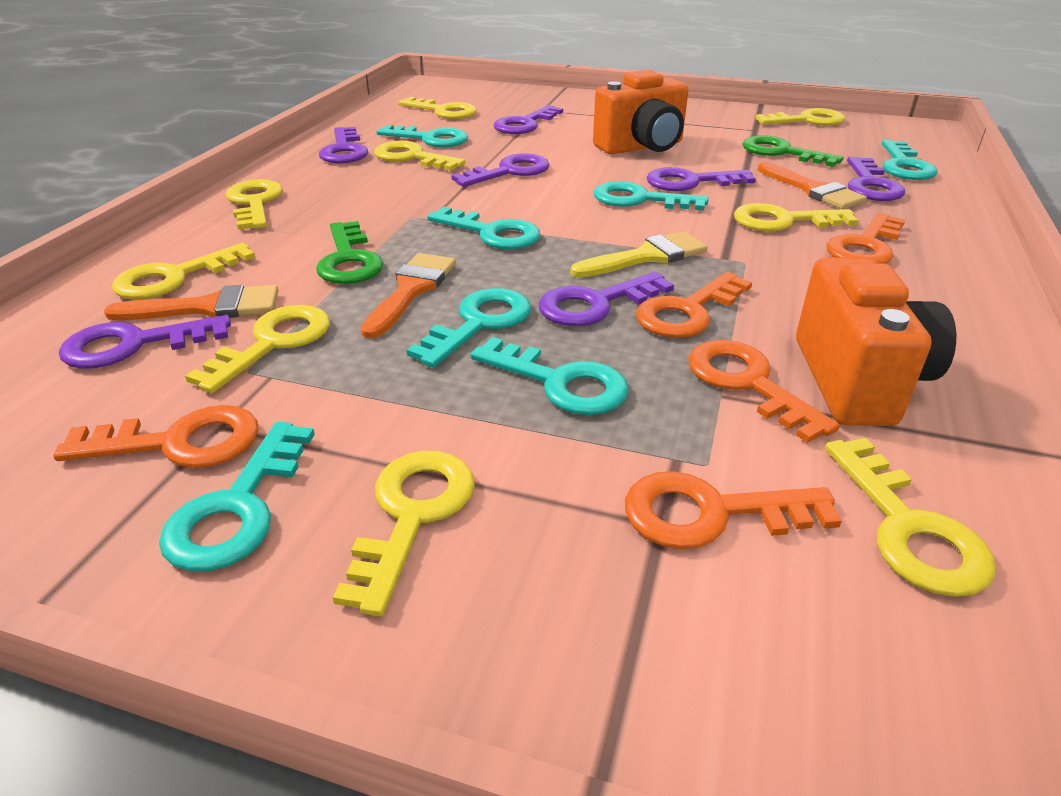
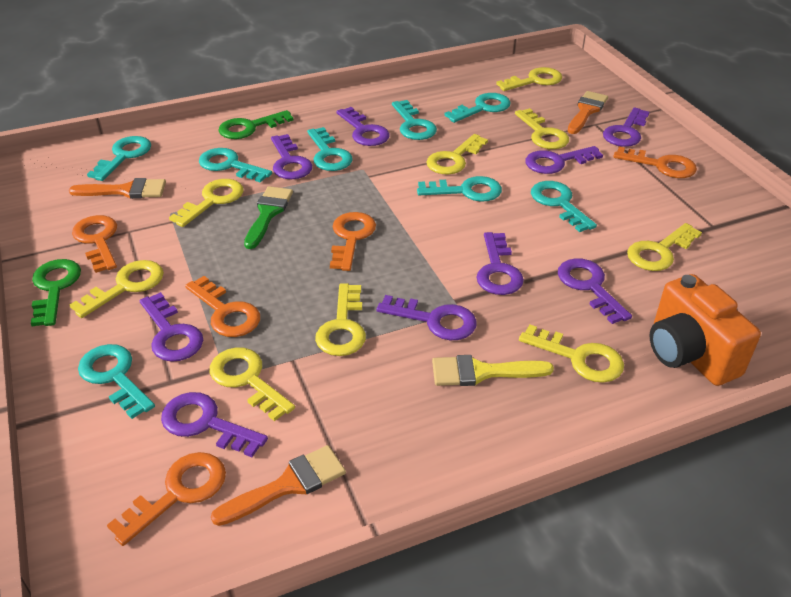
green brush: 0 -> 1
orange camera: 2 -> 1
purple key: 7 -> 9
turquoise key: 7 -> 8

